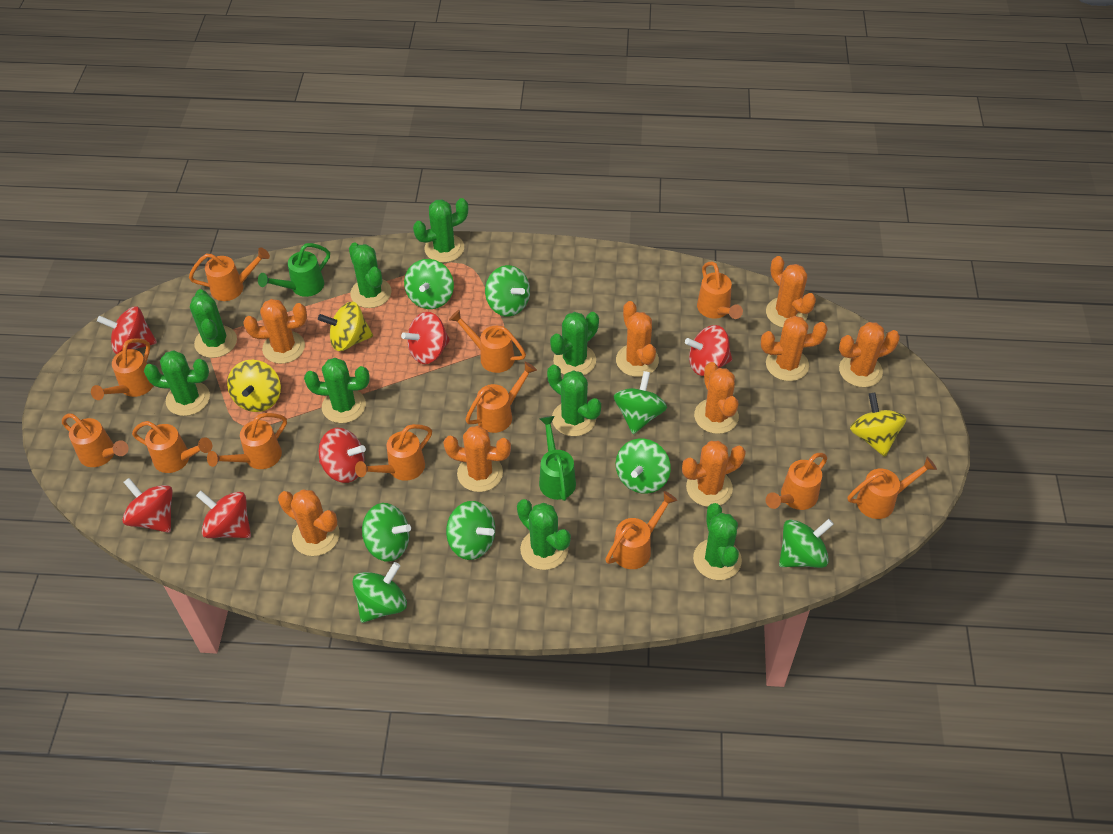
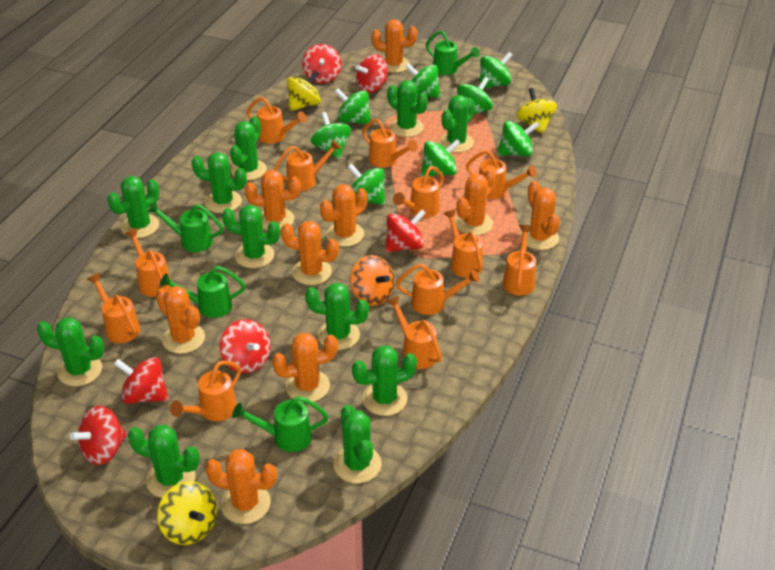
green cactus: 9 -> 11
green watering can: 2 -> 4
orange spinning top: 0 -> 1

